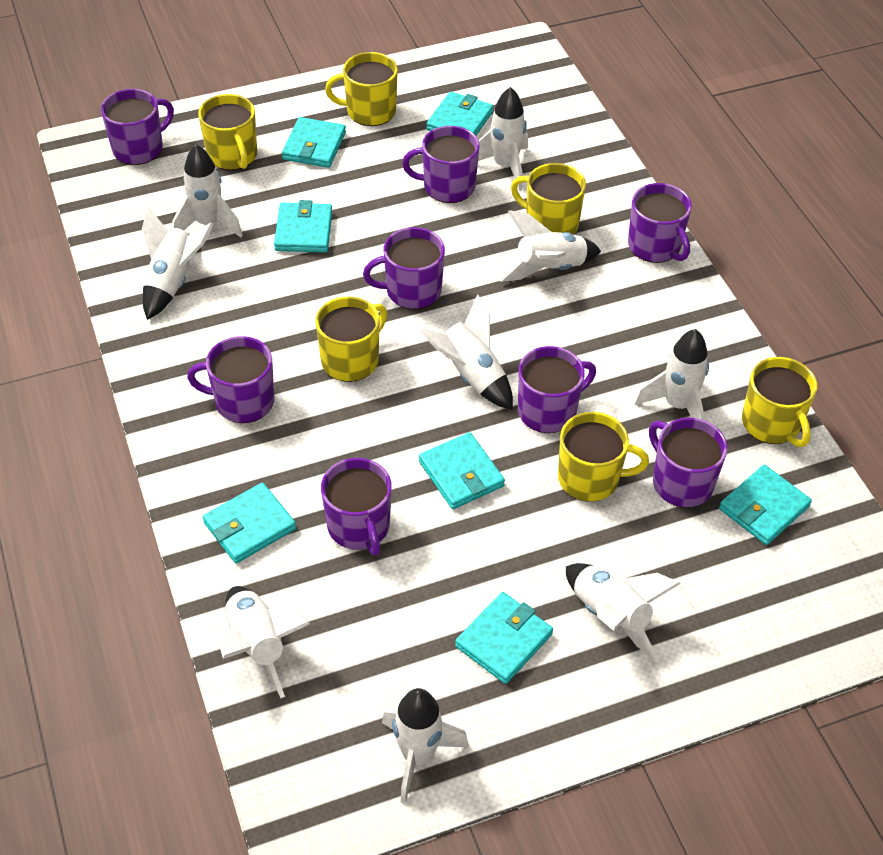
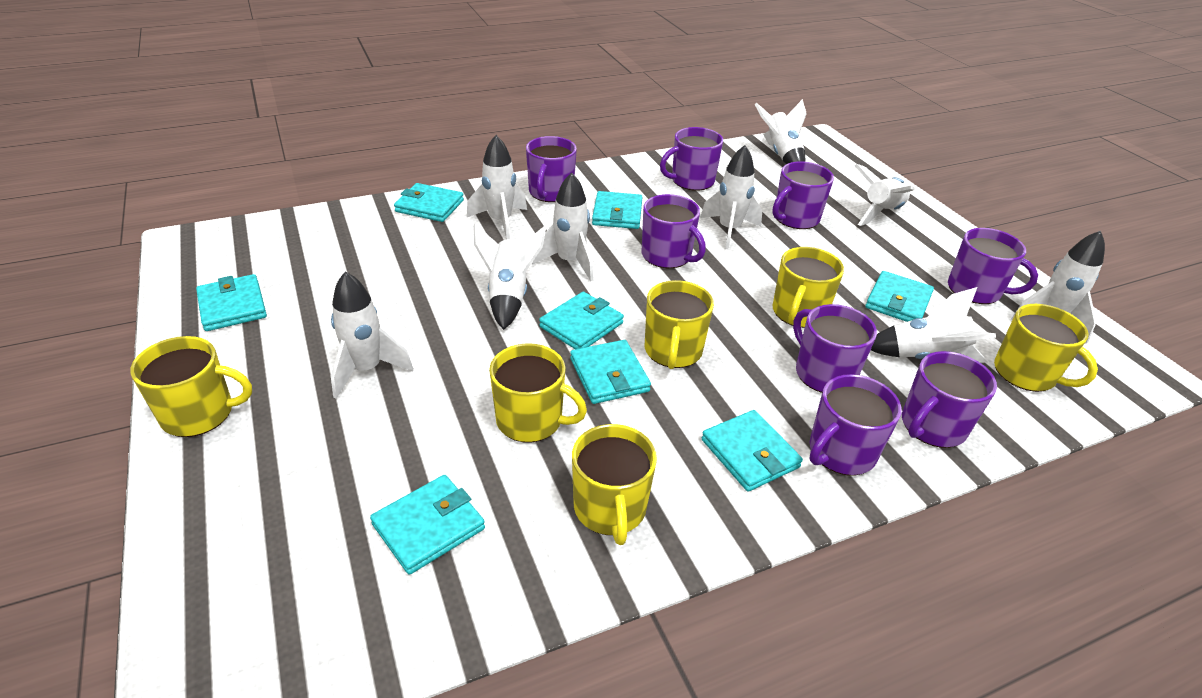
turquoise wallet: 7 -> 8

